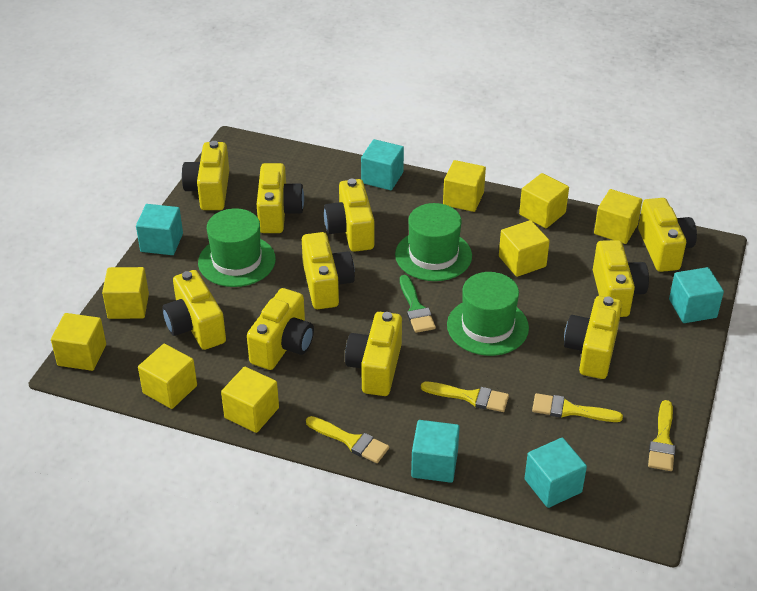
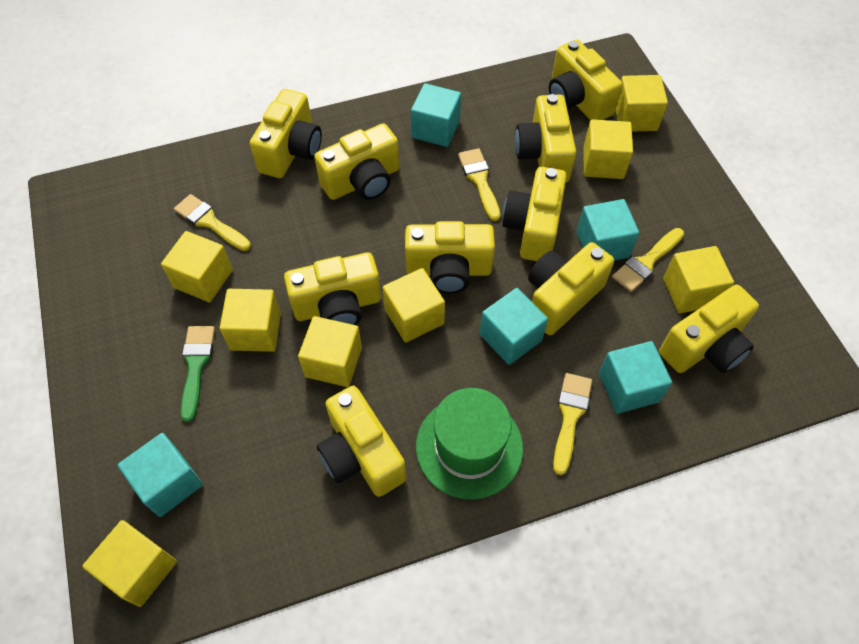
green hat: 3 -> 1

